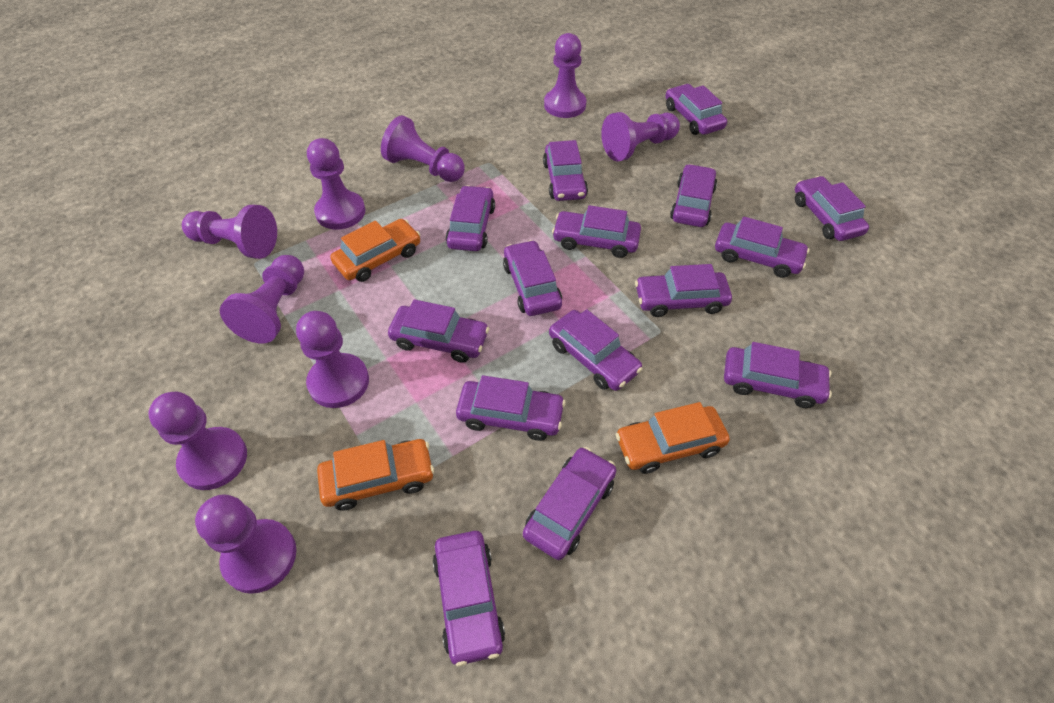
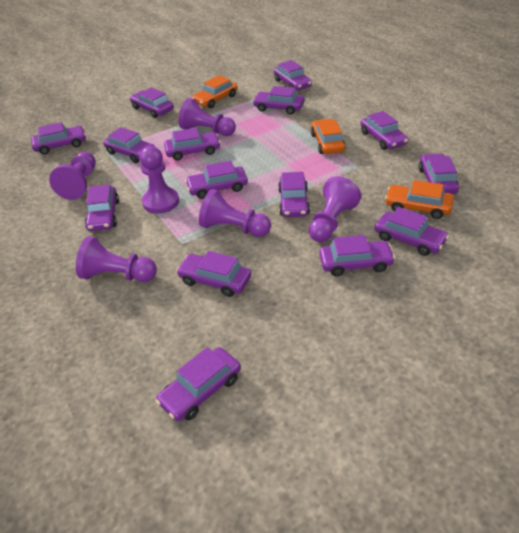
purple pawn: 9 -> 6

